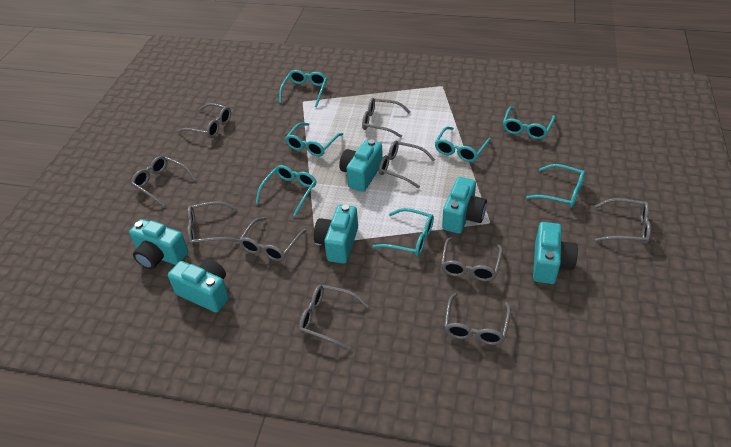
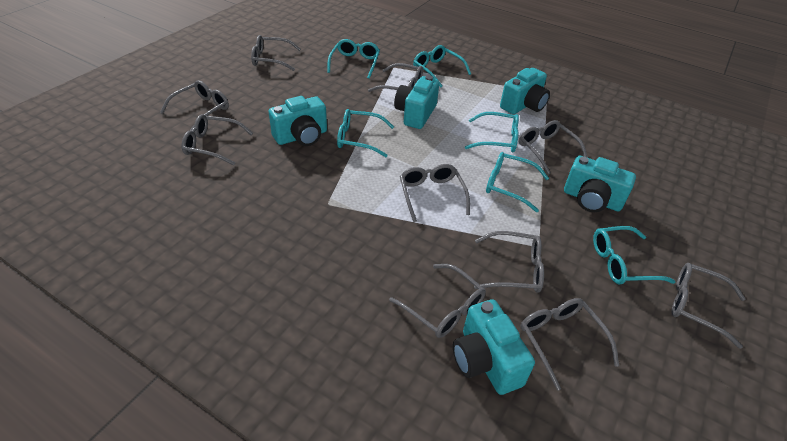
turquoise camera: 6 -> 5
turquoise glasses: 7 -> 6

